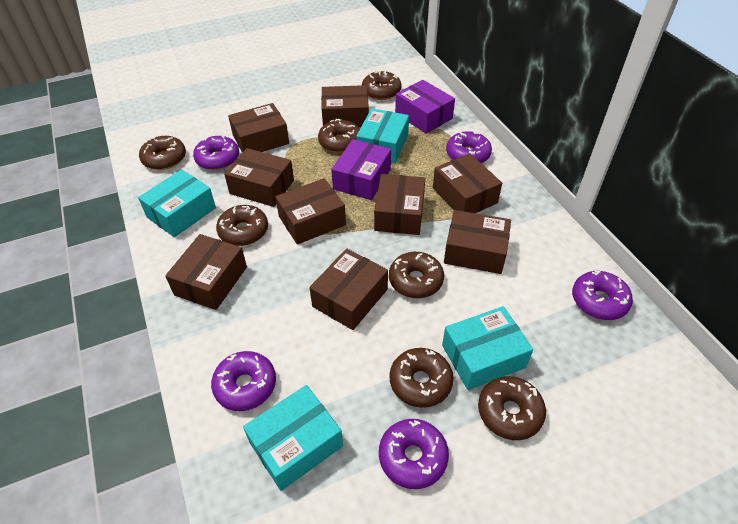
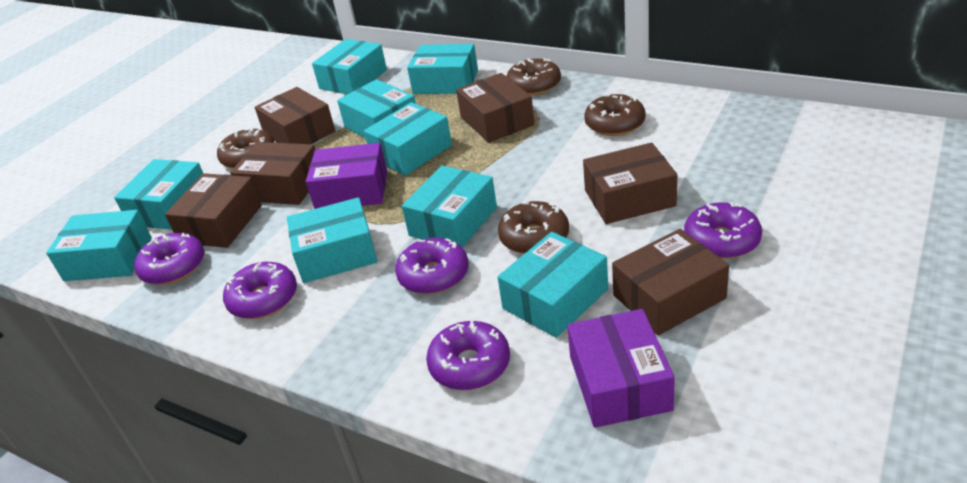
brown box: 9 -> 6
brown donut: 7 -> 4
turquoise box: 4 -> 9

